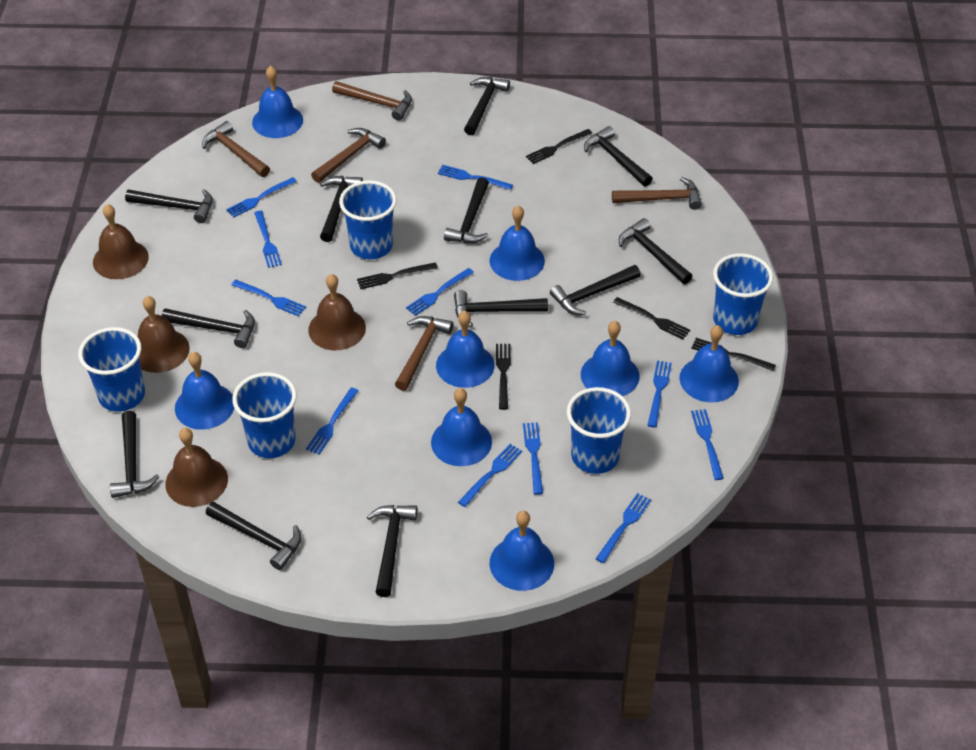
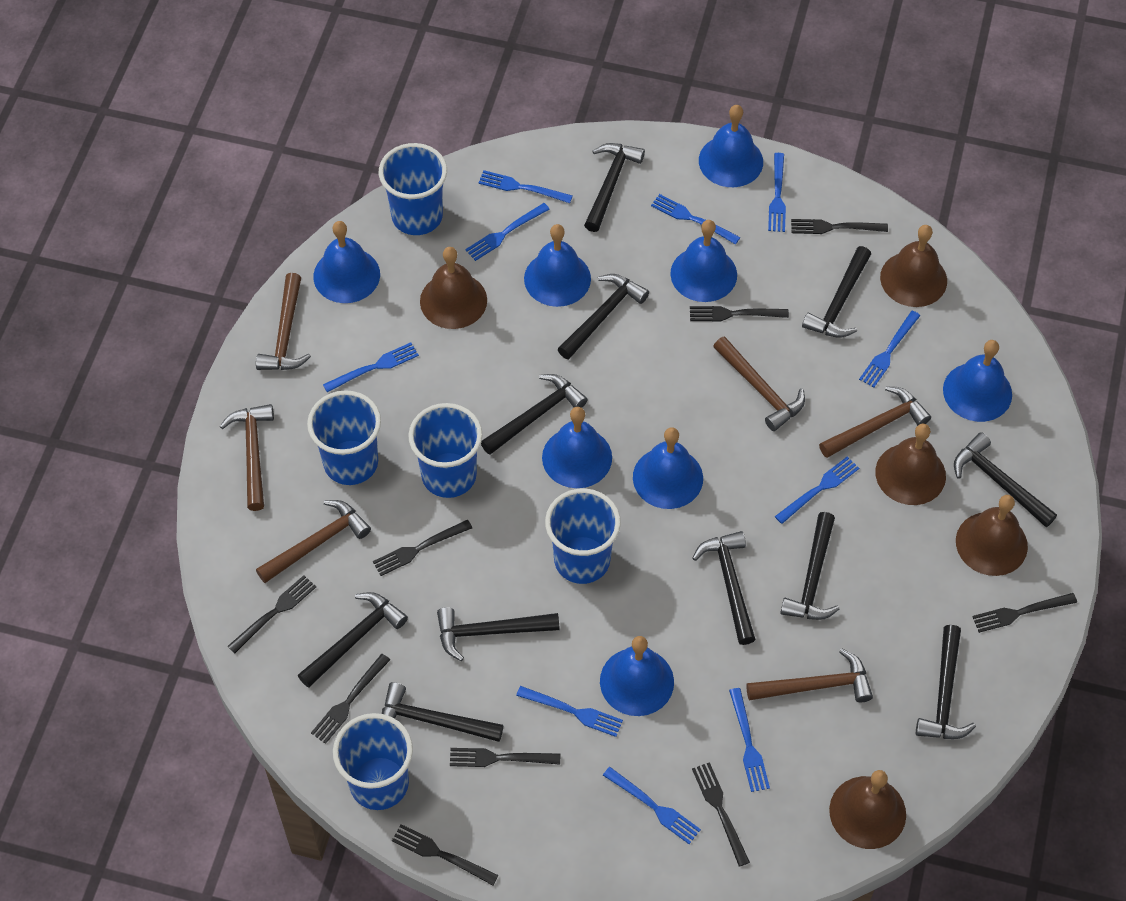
black fork: 5 -> 9
black hammer: 12 -> 11
blue fork: 11 -> 10
brown bell: 4 -> 5
brown hammer: 5 -> 6

